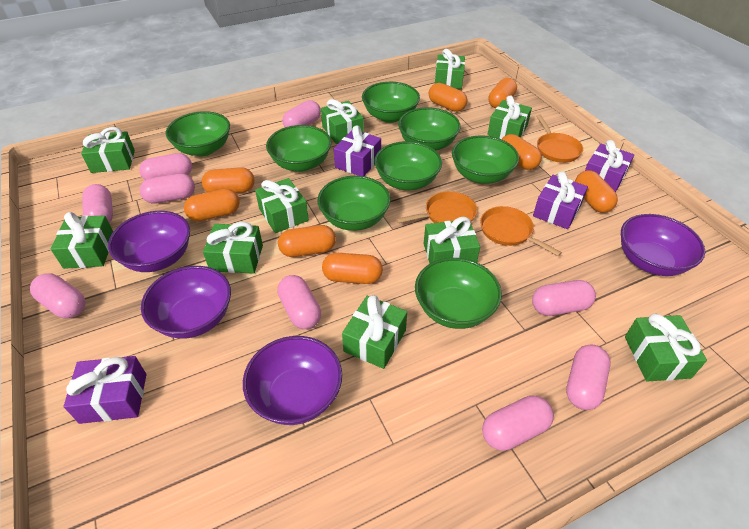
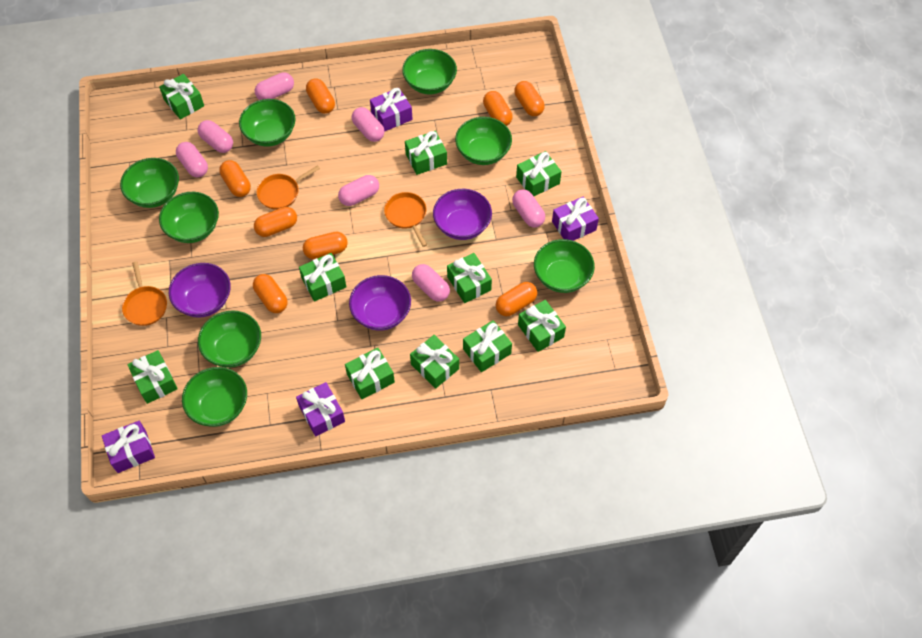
pink capsule: 9 -> 7
purple bowl: 4 -> 3

